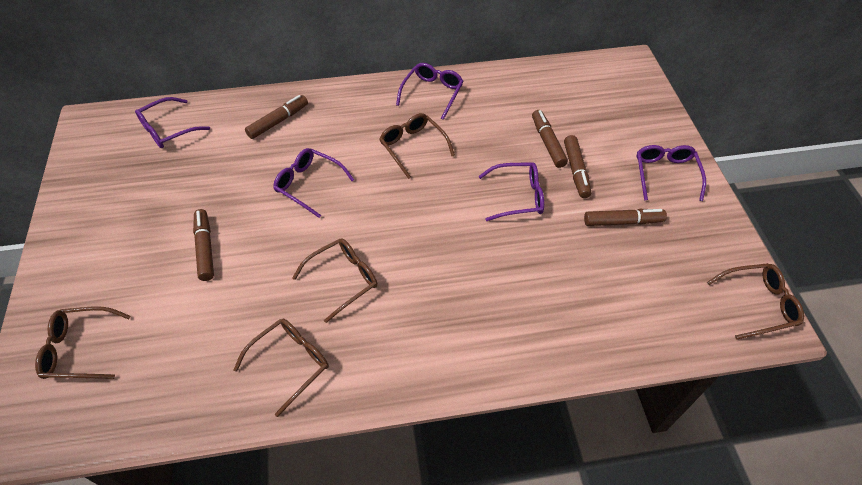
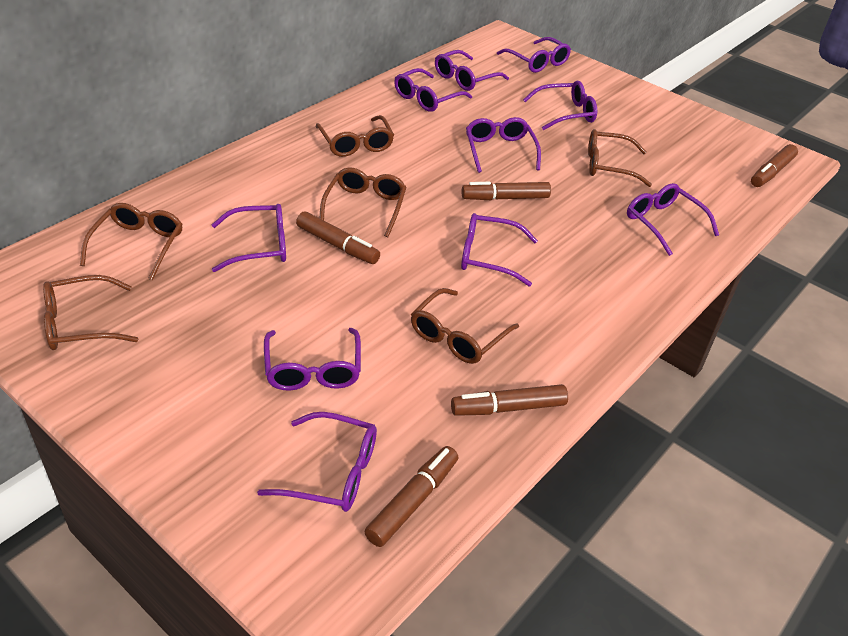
brown glasses: 5 -> 6
purple glasses: 5 -> 10

